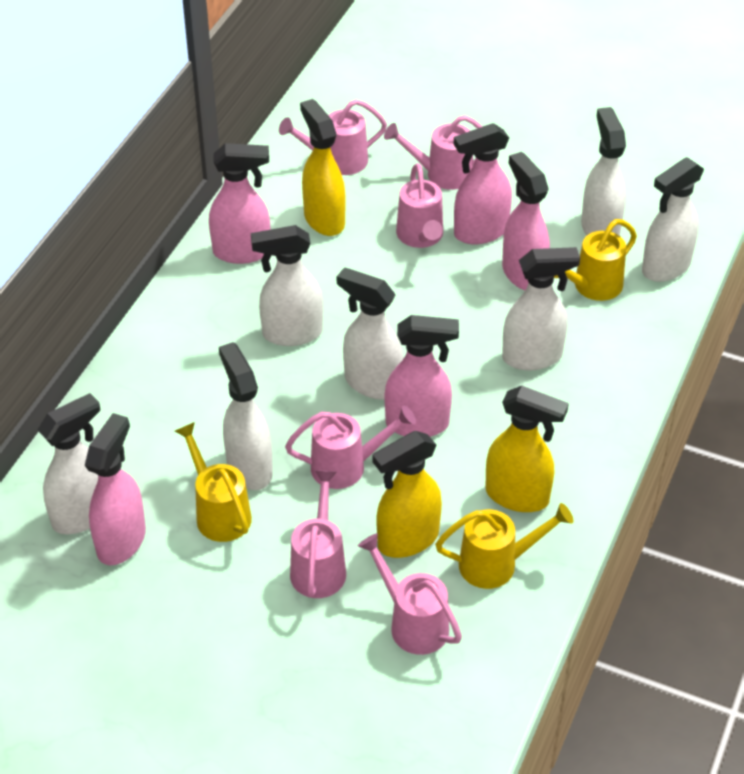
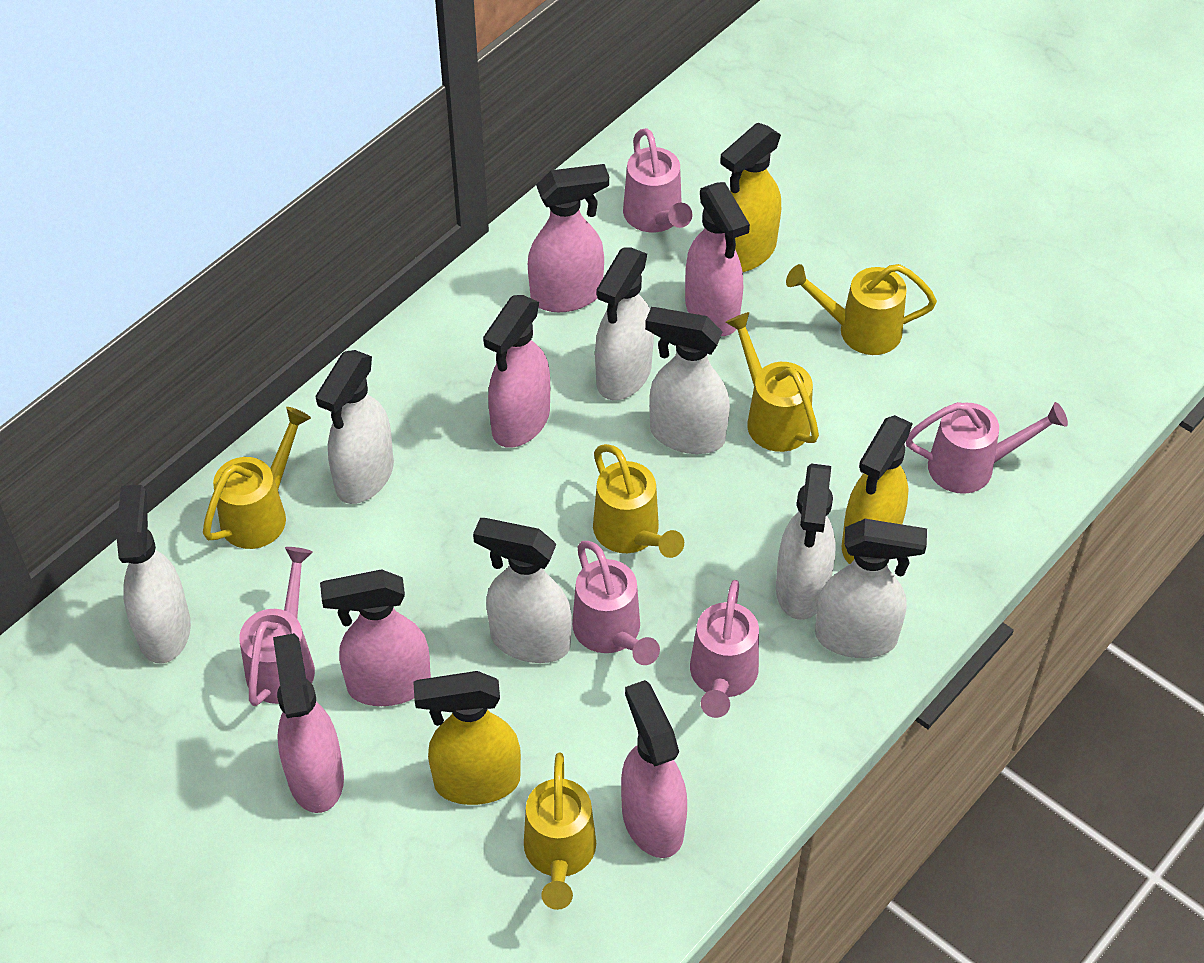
pink spray bottle: 5 -> 6
pink watering can: 6 -> 5
yellow watering can: 3 -> 5

